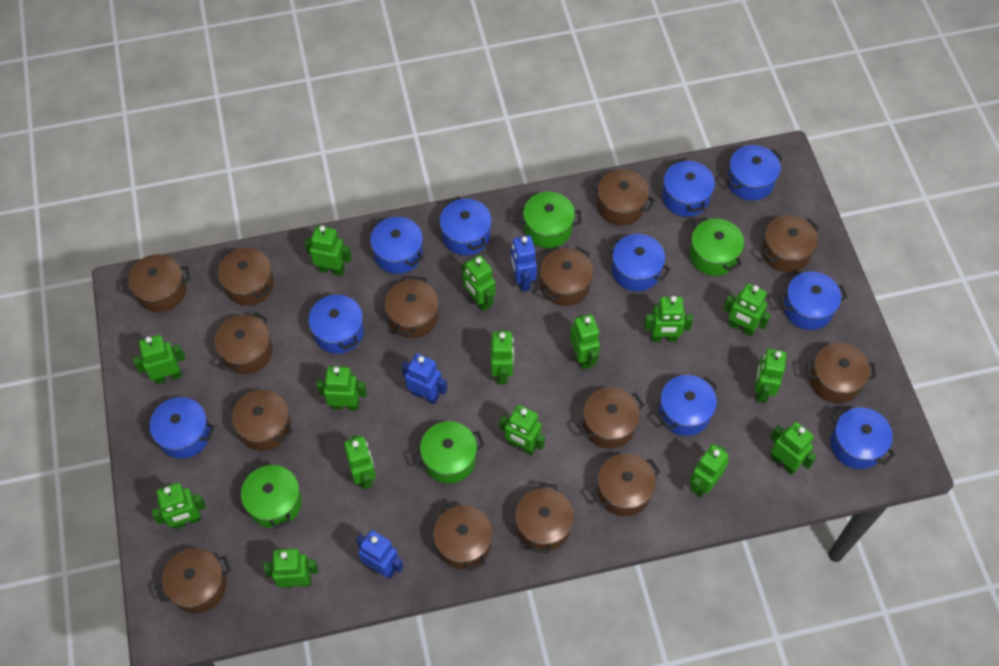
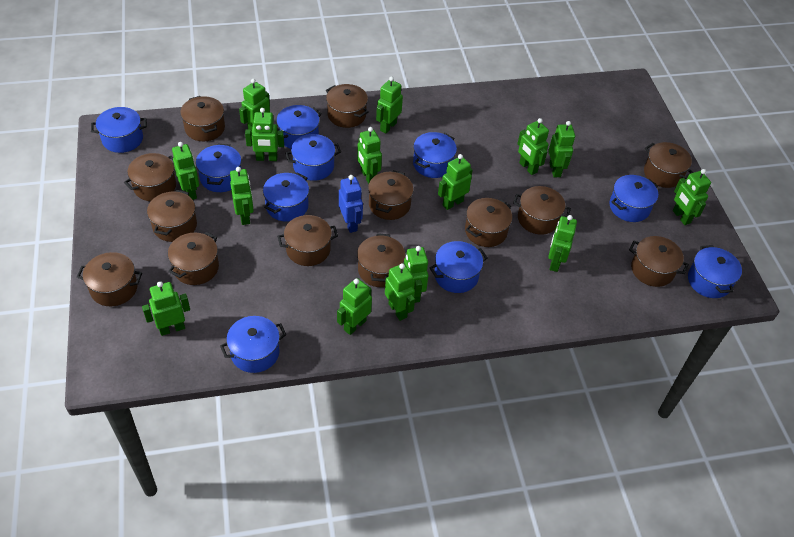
blue robot: 3 -> 1
brown pot: 14 -> 13
green pot: 4 -> 0

